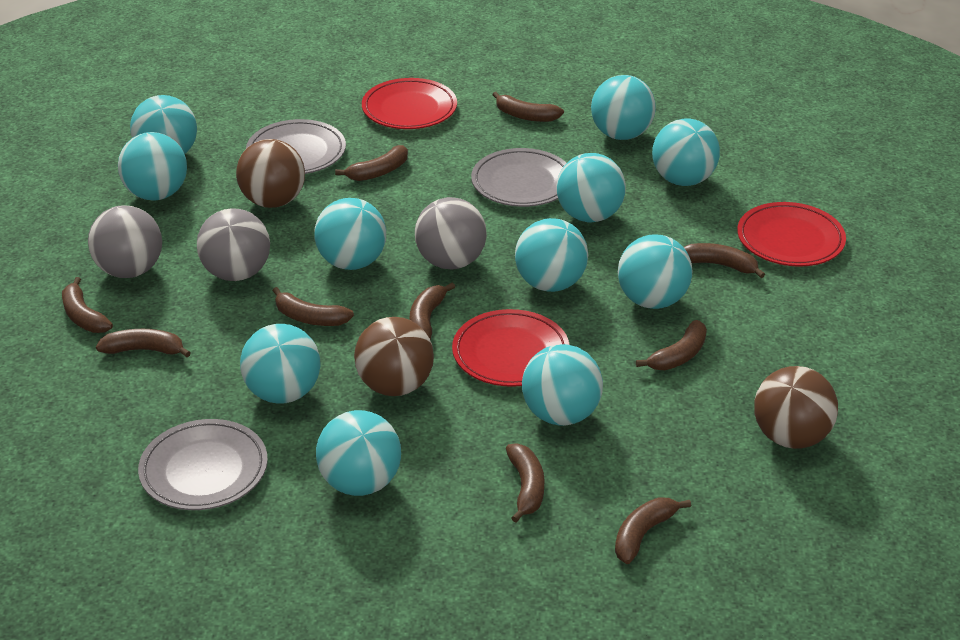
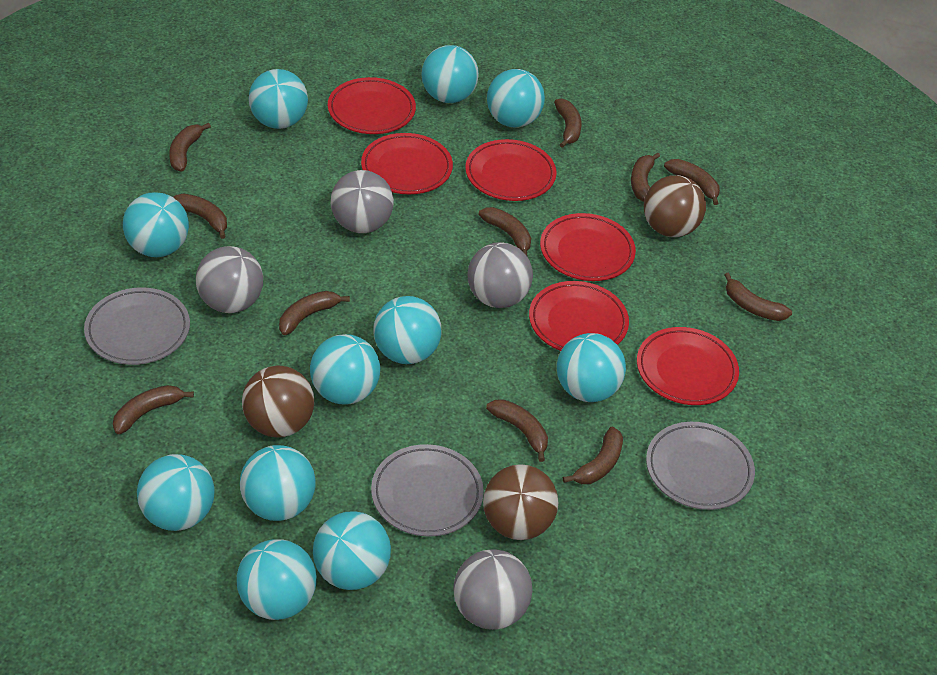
brown banana: 10 -> 11
grey ball: 3 -> 4
red plate: 3 -> 6

